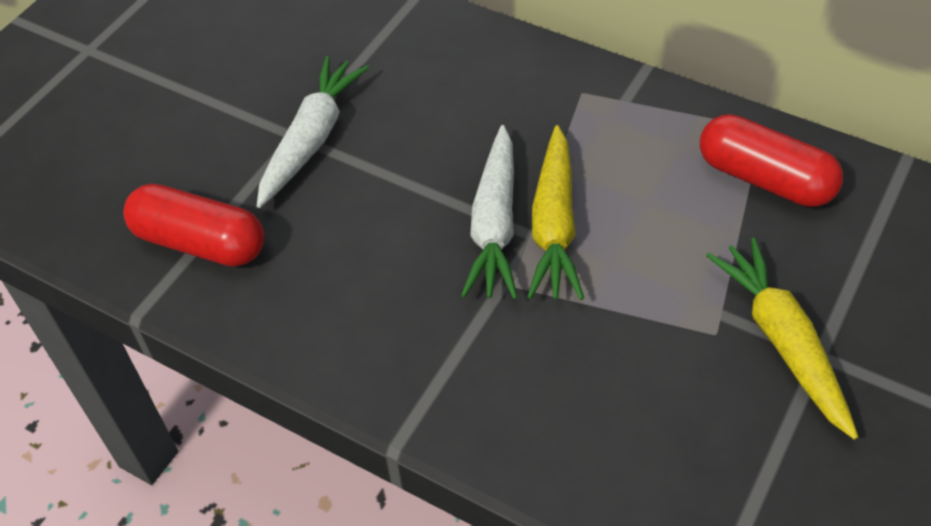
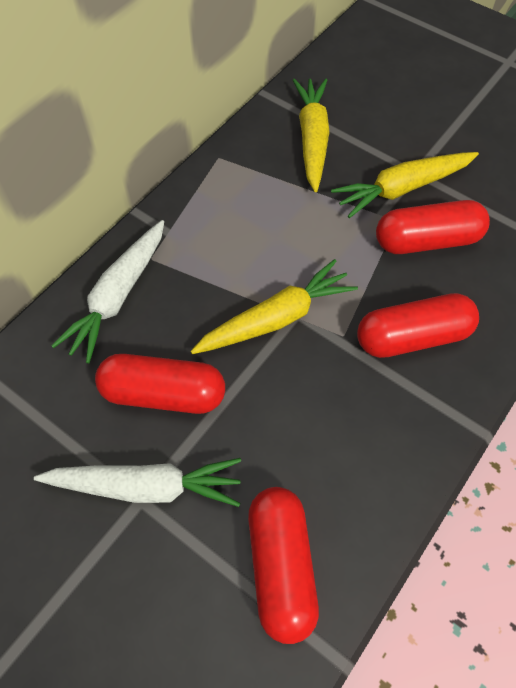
red capsule: 2 -> 4
yellow carrot: 2 -> 3

